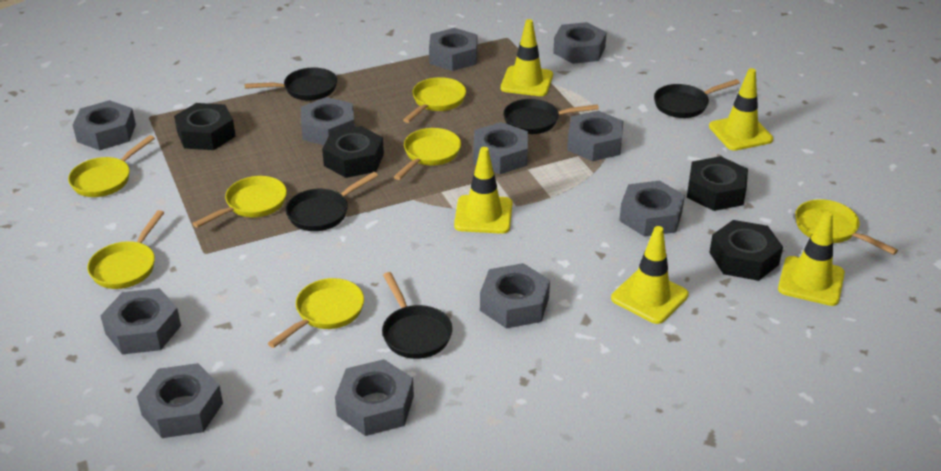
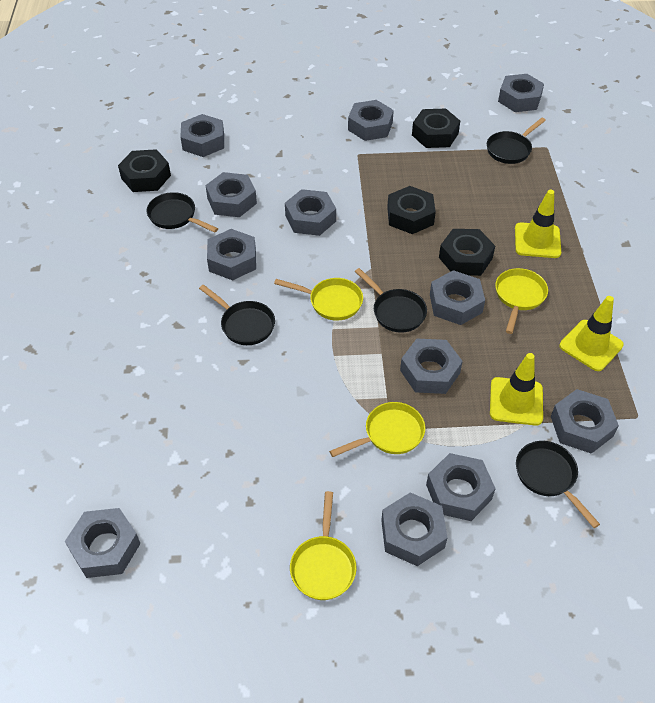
grey nut: 11 -> 12
yellow pan: 7 -> 4
yellow traffic cone: 5 -> 3

